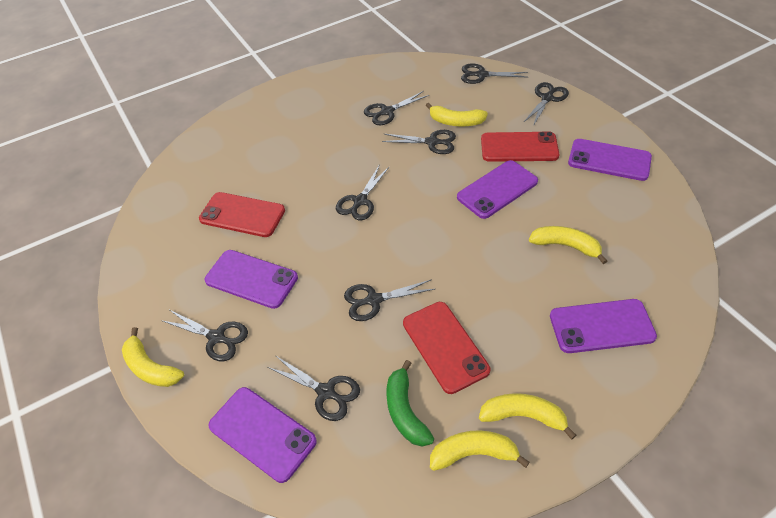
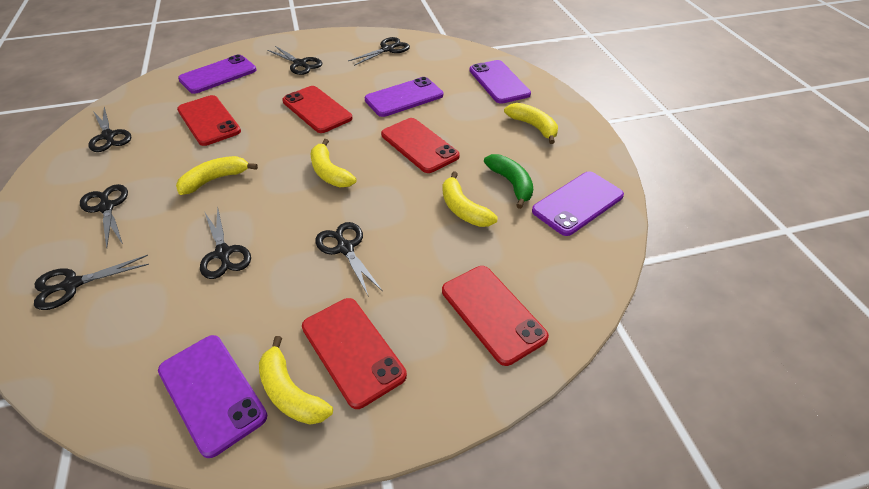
black scissors: 8 -> 7
red phone: 3 -> 5

